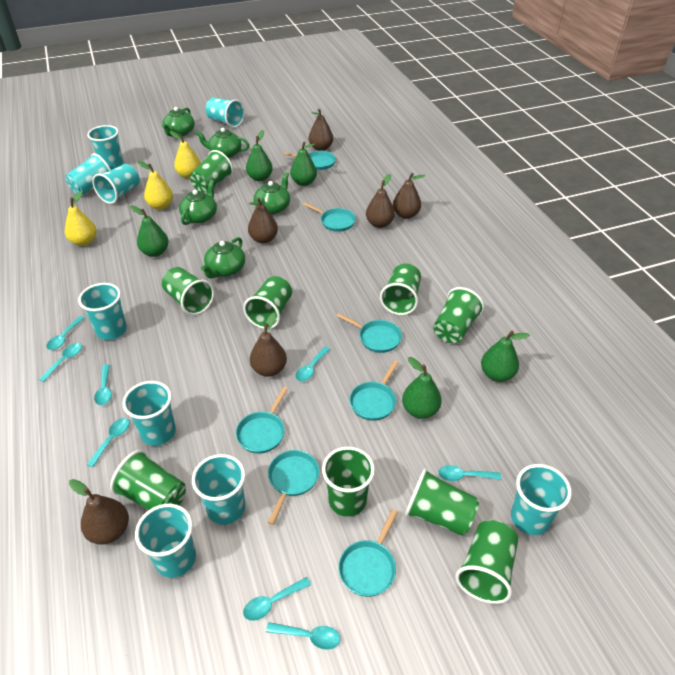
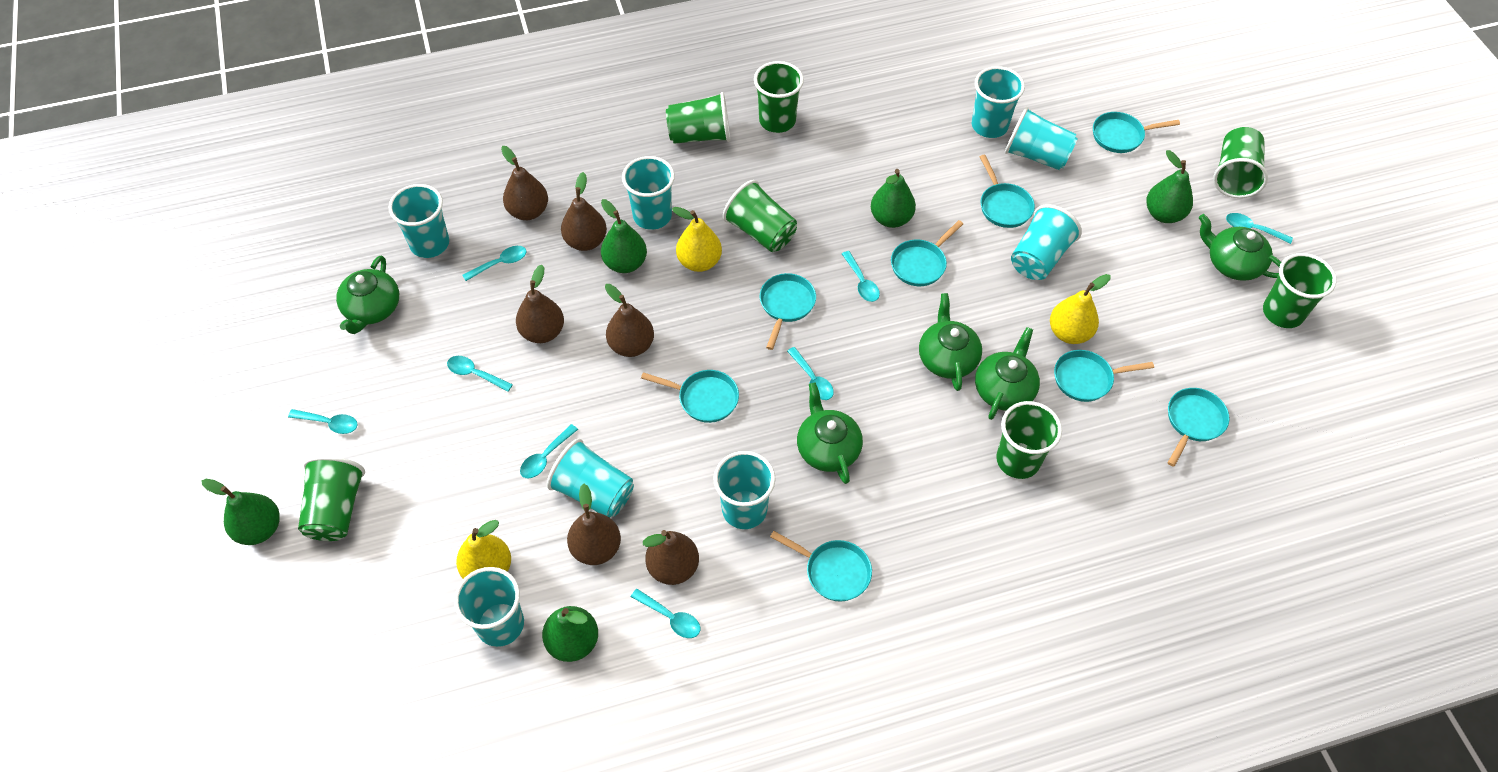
green cup: 9 -> 7
turquoise cup: 9 -> 8
turquoise pan: 7 -> 8

